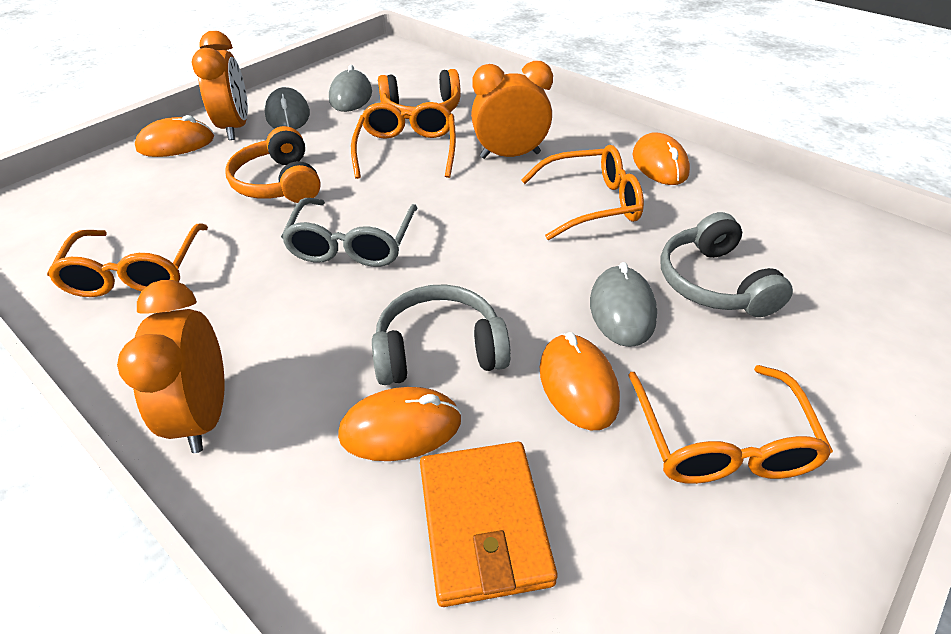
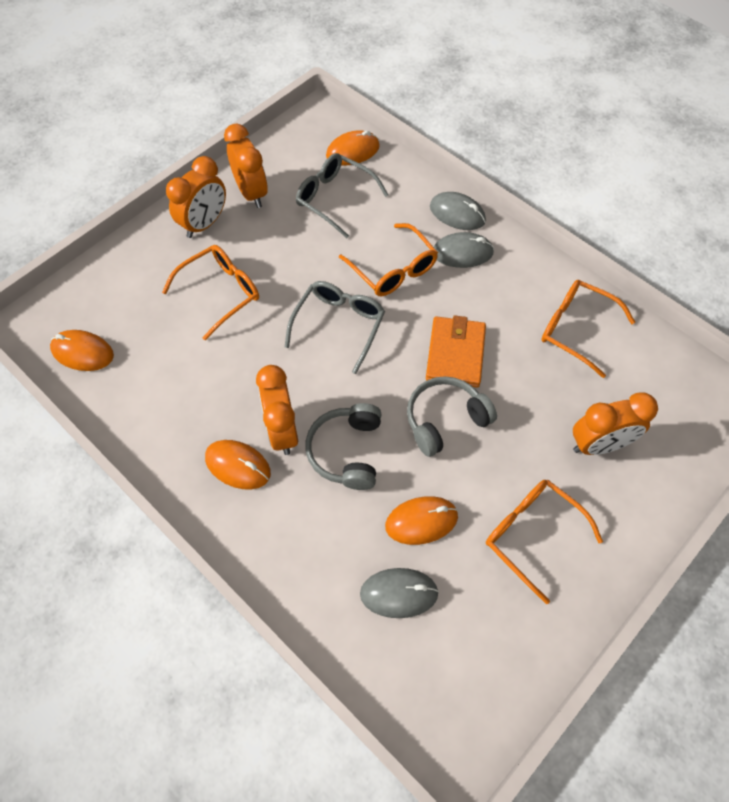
grey glasses: 1 -> 2
orange clock: 3 -> 4
orange headphones: 2 -> 0

